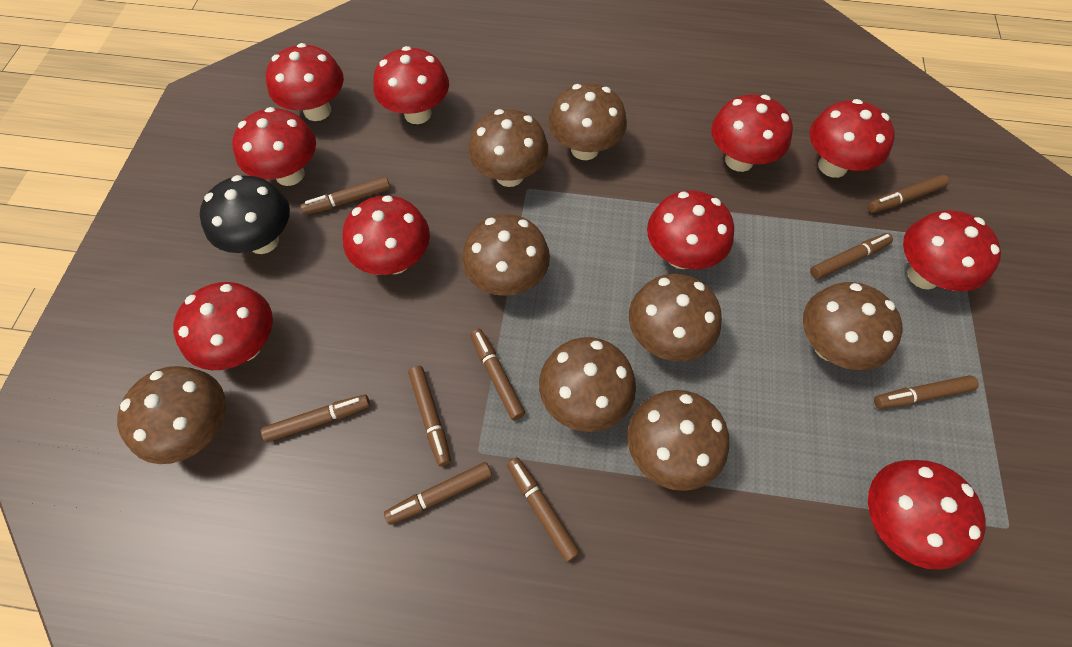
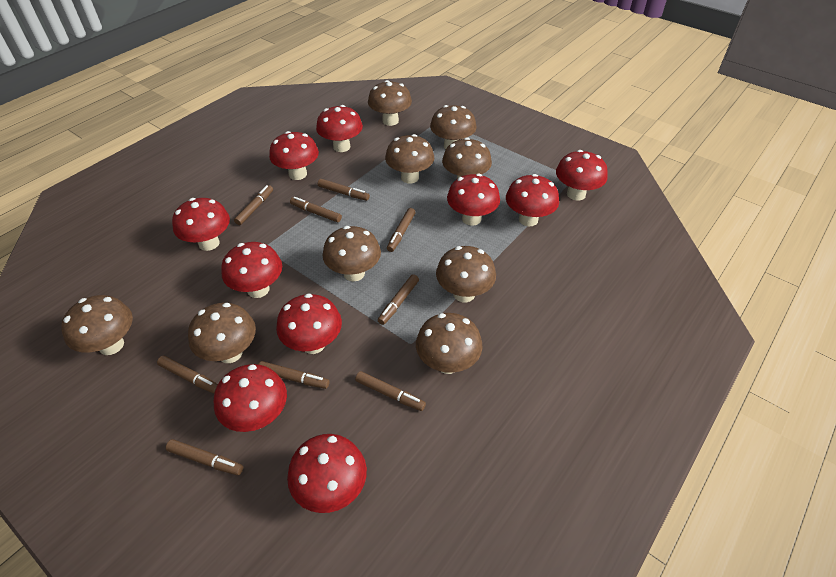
black mushroom: 1 -> 0
brown mushroom: 8 -> 9

